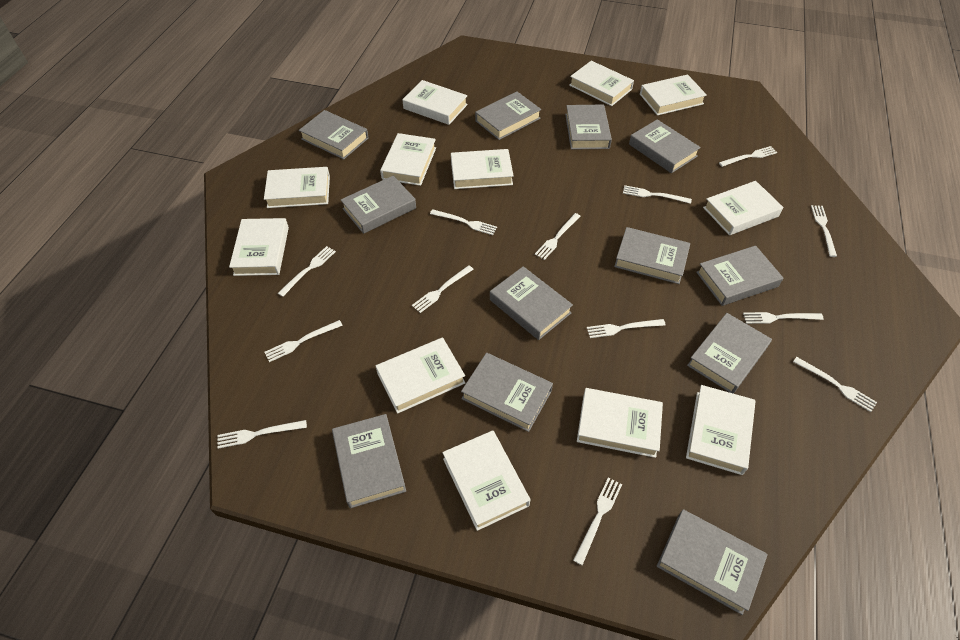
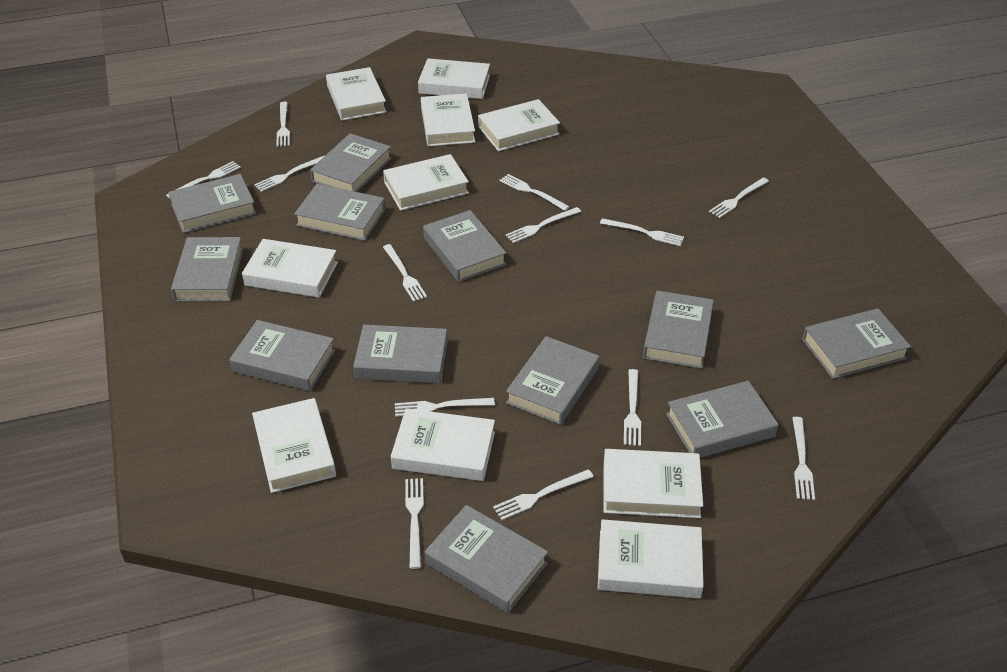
white book: 12 -> 10

